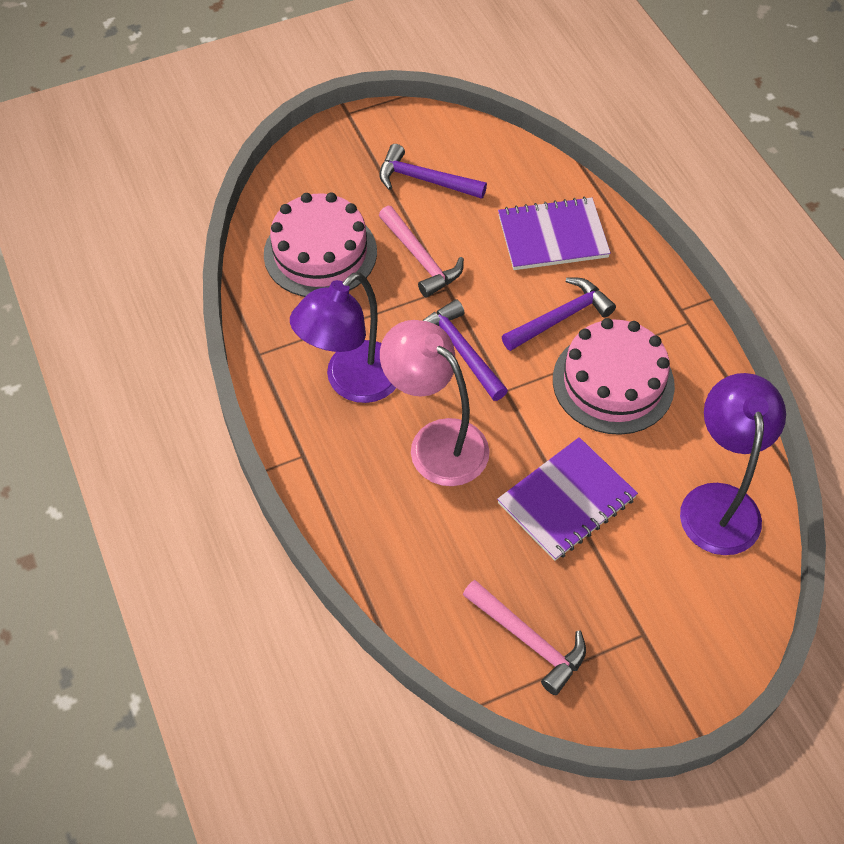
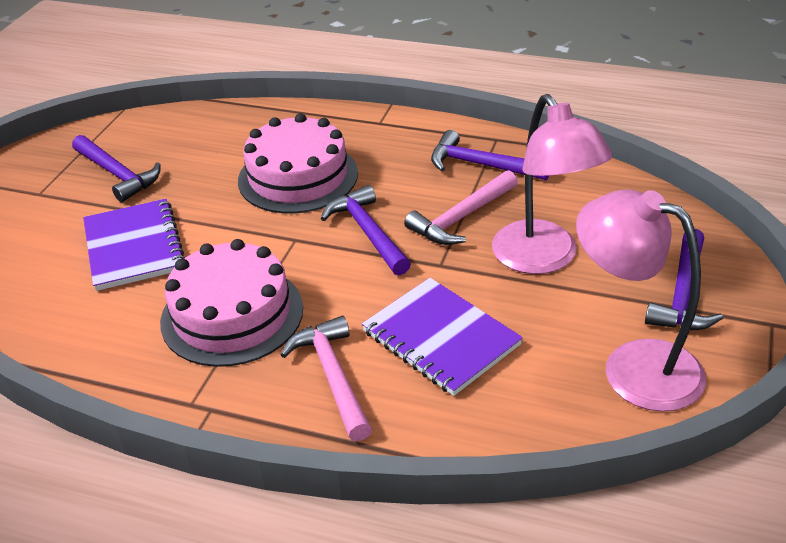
pink lamp: 1 -> 2
purple hammer: 3 -> 4
purple lamp: 2 -> 0

